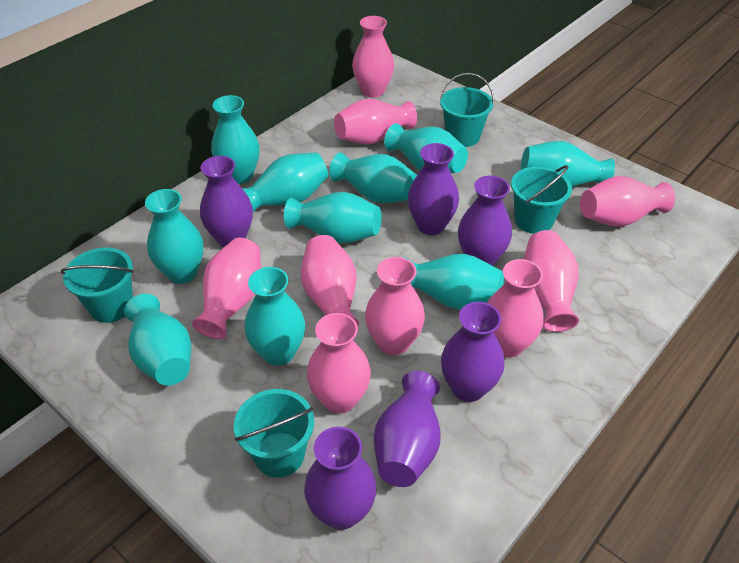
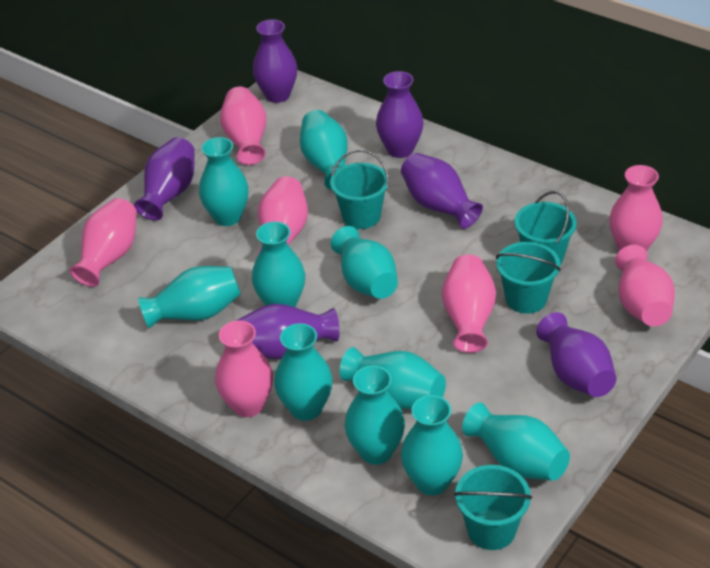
pink vase: 9 -> 7

